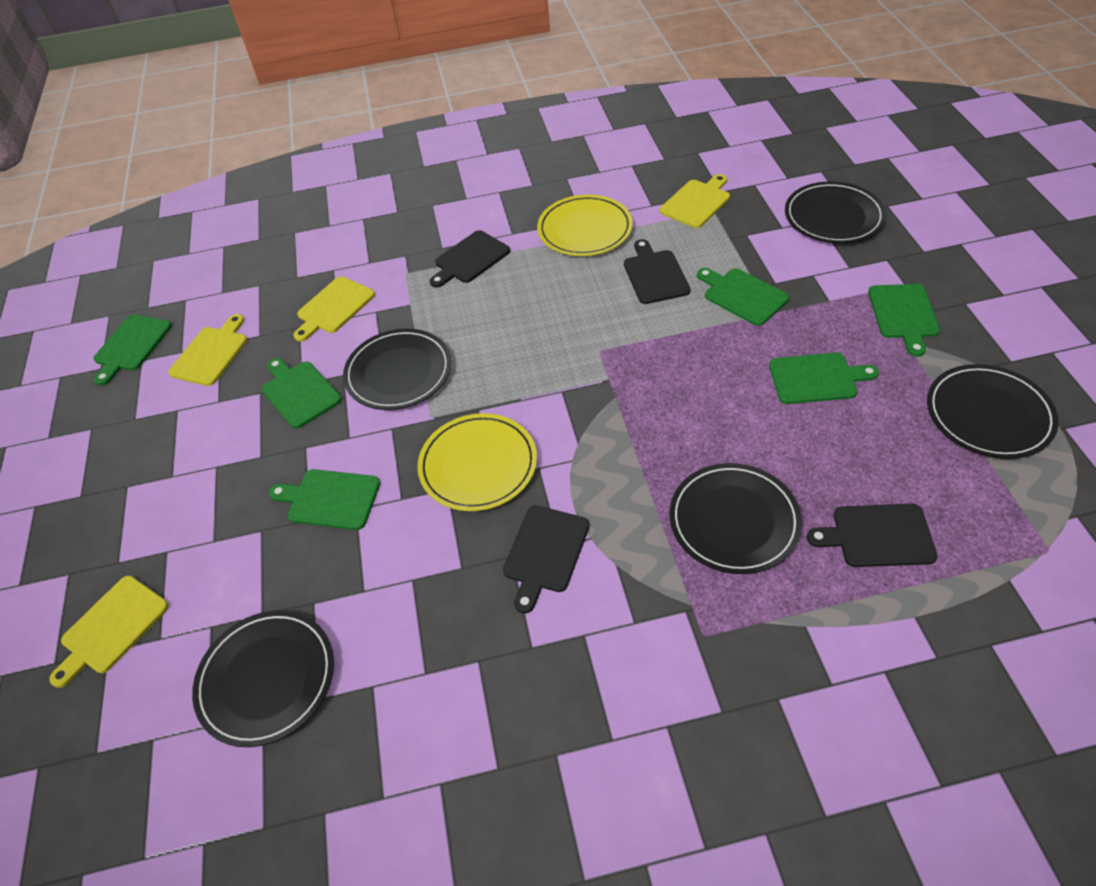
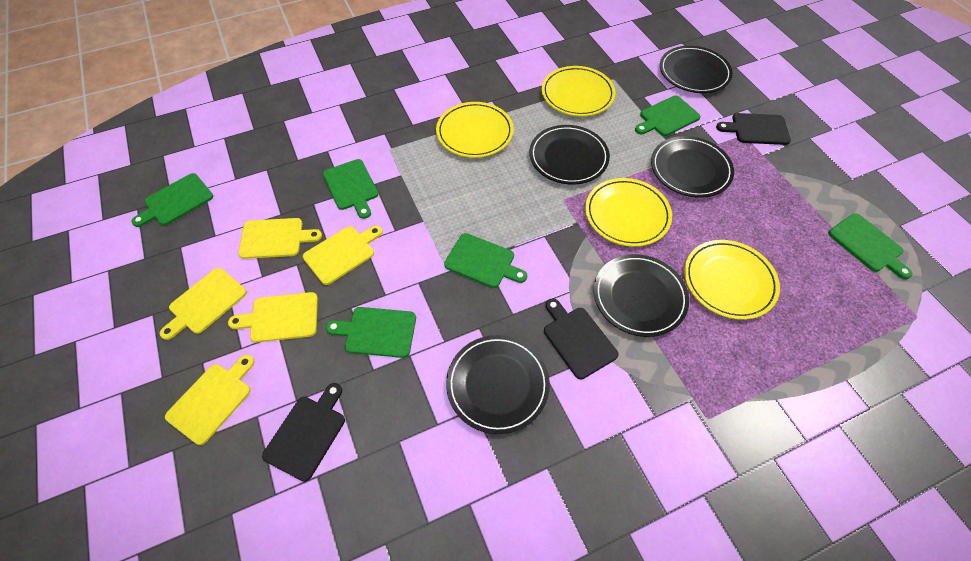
black cutting board: 4 -> 3
yellow cutting board: 4 -> 5
yellow plate: 2 -> 4

